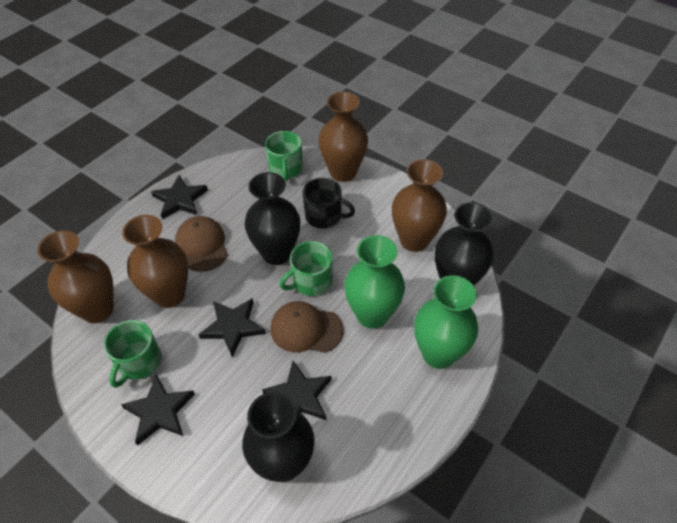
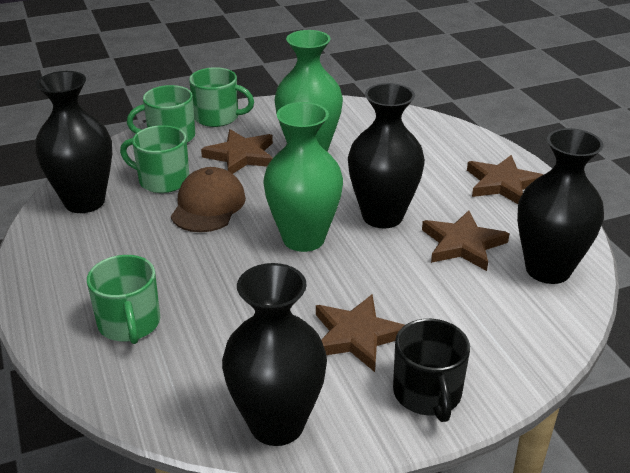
black star: 4 -> 0
black vase: 3 -> 4
brown cap: 2 -> 1
brown star: 0 -> 4
brown vase: 4 -> 0
green mug: 3 -> 4

